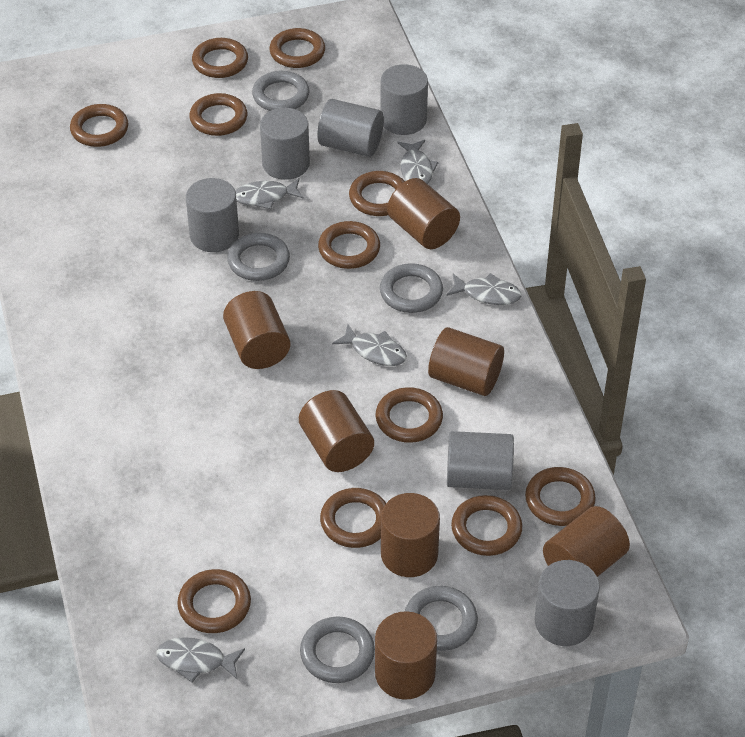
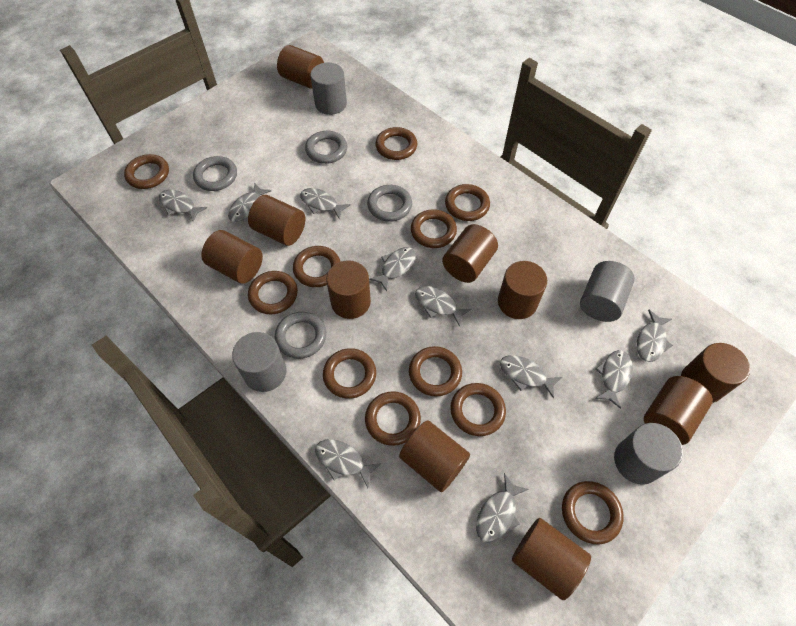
brown cylinder: 7 -> 10
grey cylinder: 6 -> 4
grey fish: 5 -> 10
grey ring: 5 -> 4

